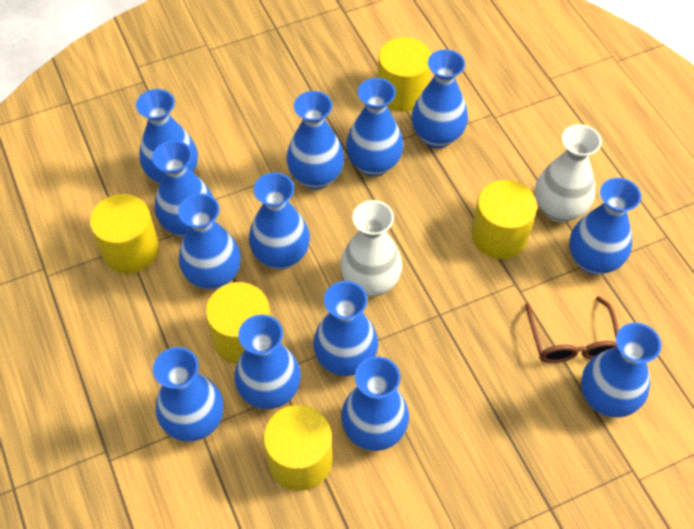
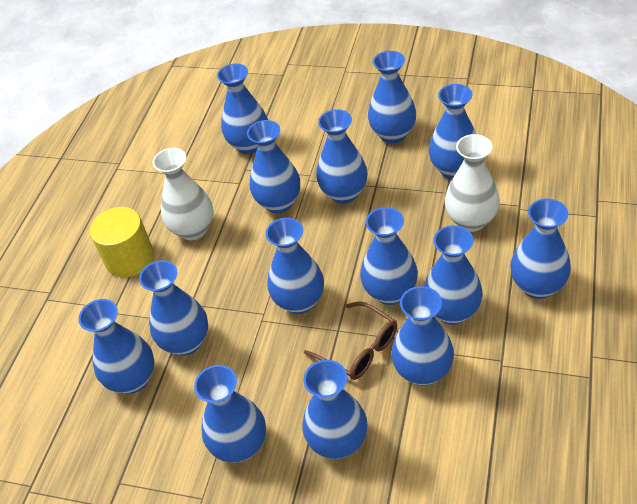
blue vase: 13 -> 14
yellow cylinder: 5 -> 1

